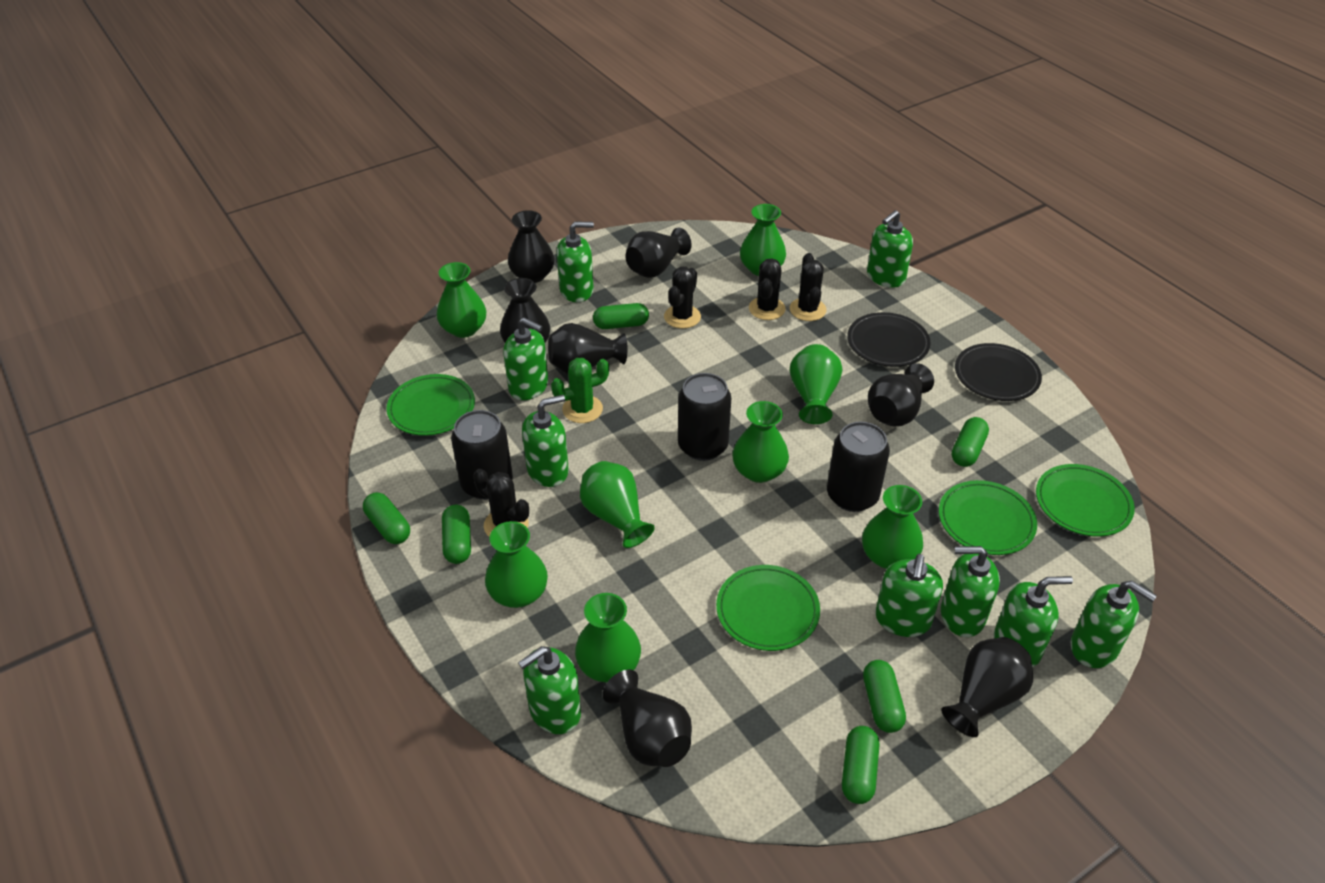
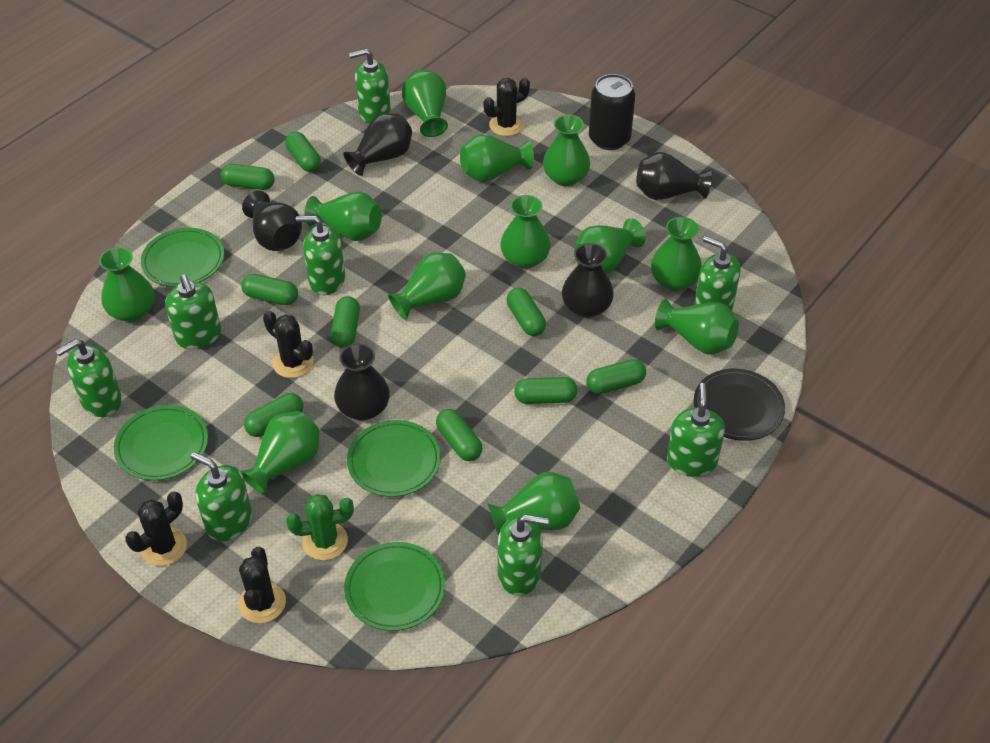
black can: 3 -> 1
black plate: 2 -> 1
black vase: 7 -> 5
green capsule: 6 -> 9
green soap dispenser: 9 -> 8
green vase: 8 -> 12

